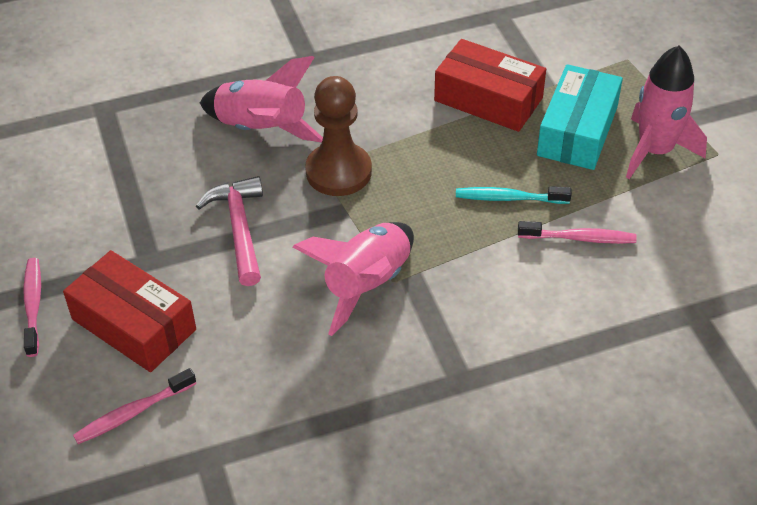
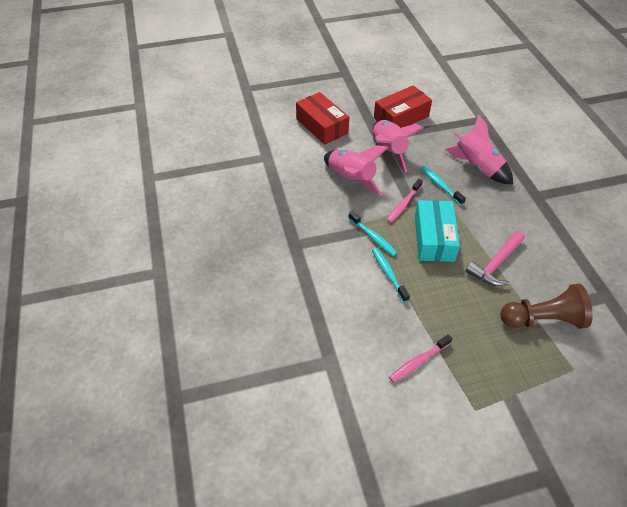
pink toothbrush: 3 -> 2
turquoise toothbrush: 1 -> 3

